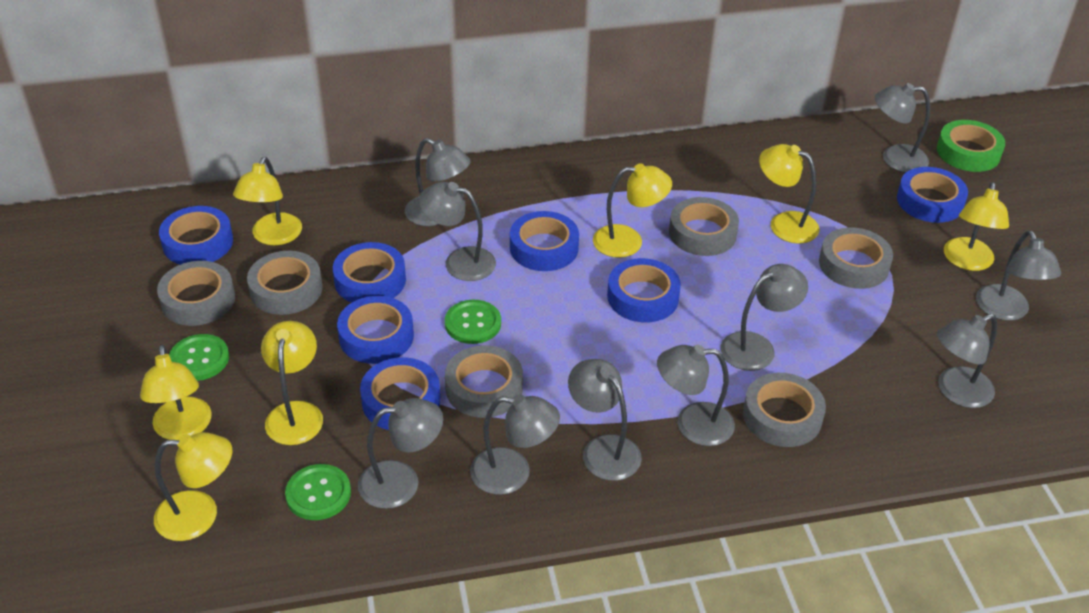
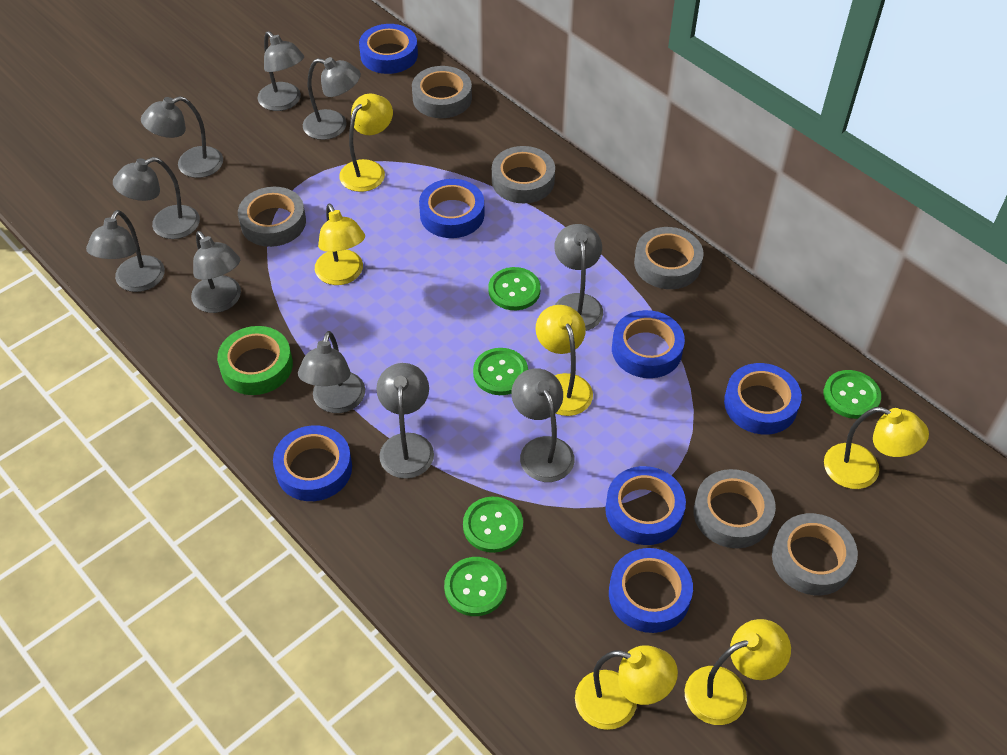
green button: 3 -> 5
yellow lamp: 7 -> 6

